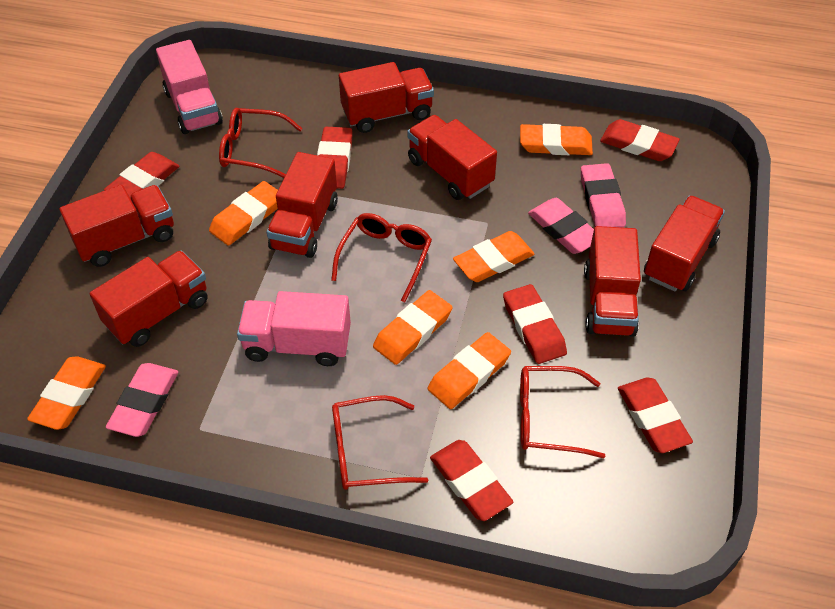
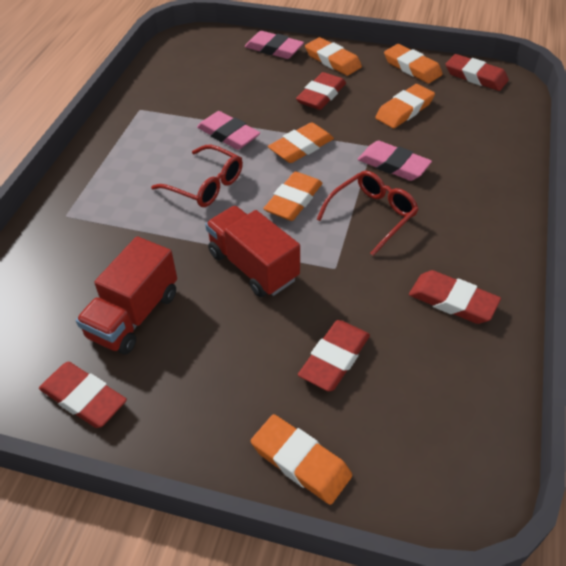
pink truck: 2 -> 0
red eraser: 6 -> 5
red glasses: 4 -> 2
red truck: 7 -> 2

